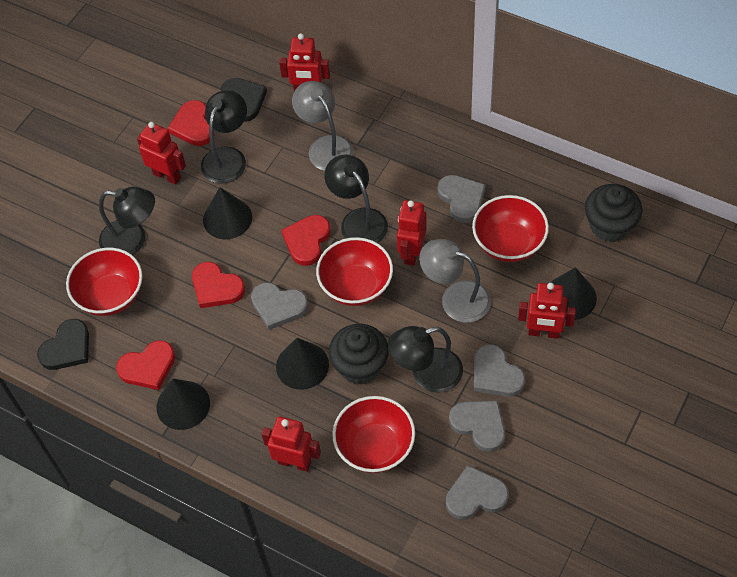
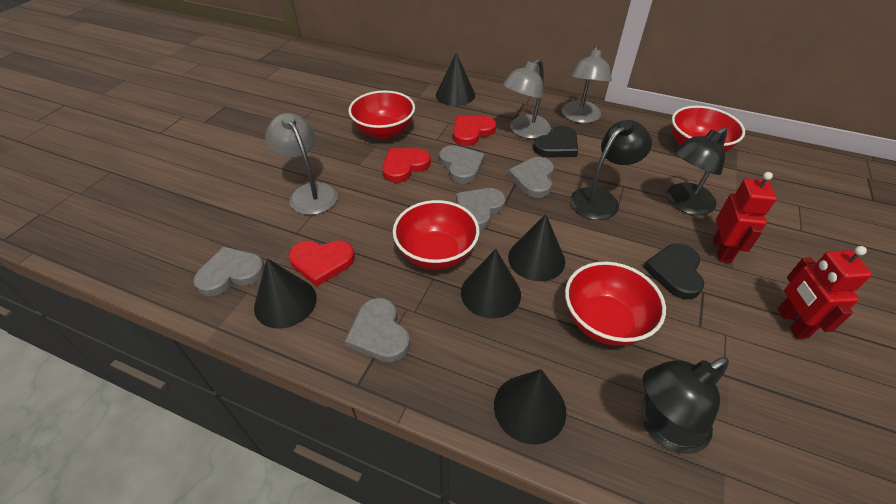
black cone: 4 -> 5
black cupcake: 2 -> 0
black lamp: 4 -> 3
grey lamp: 2 -> 3
red heart: 4 -> 3
red robot: 5 -> 2

